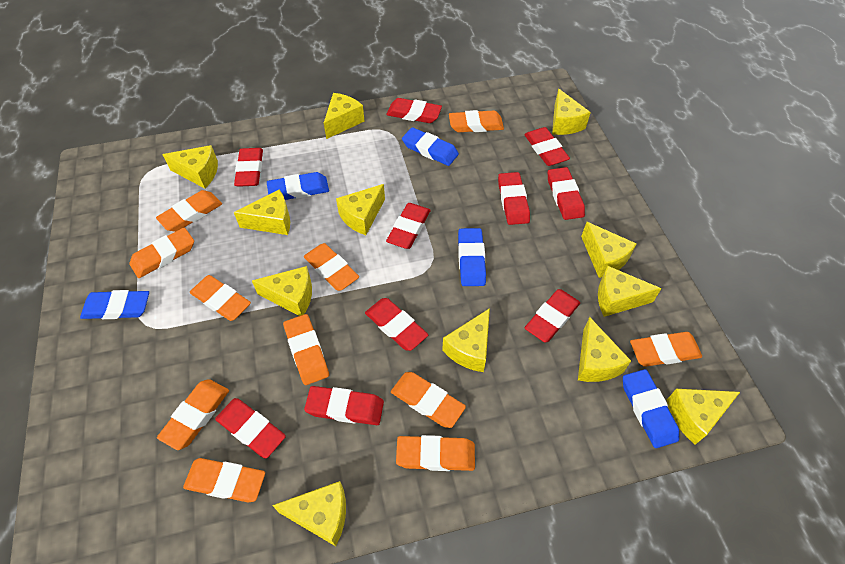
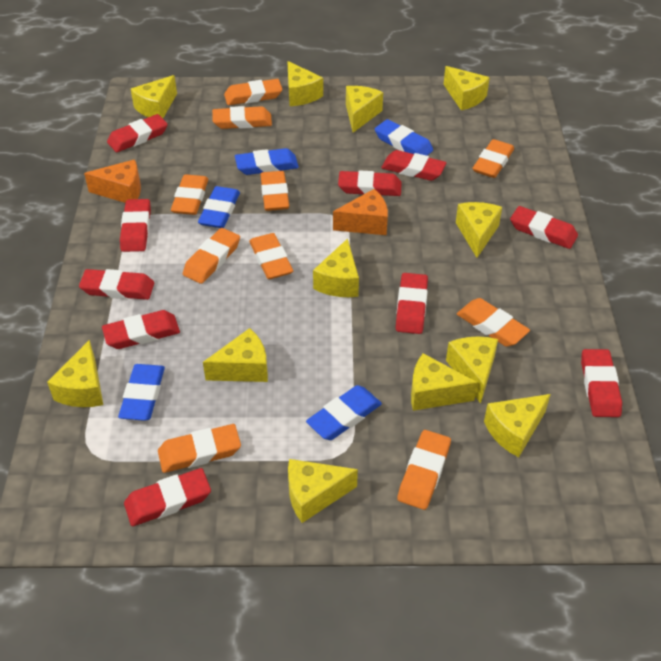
orange cheese: 0 -> 2
orange eraser: 11 -> 10

